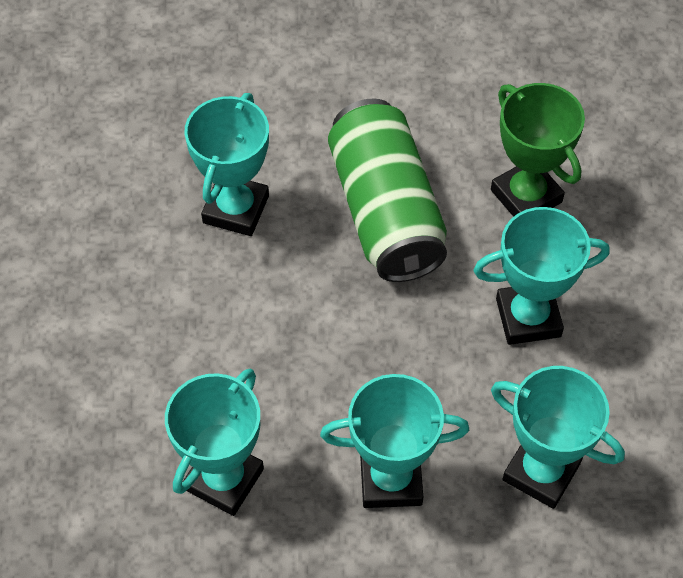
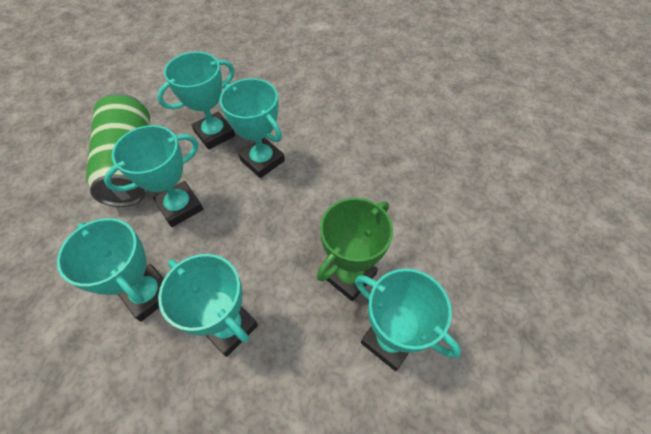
turquoise trophy: 5 -> 6

